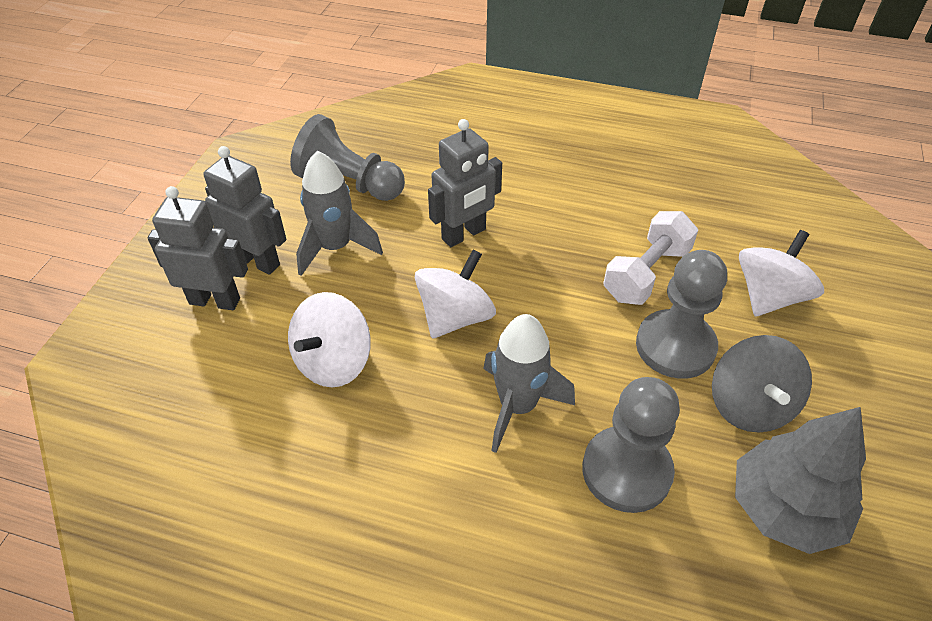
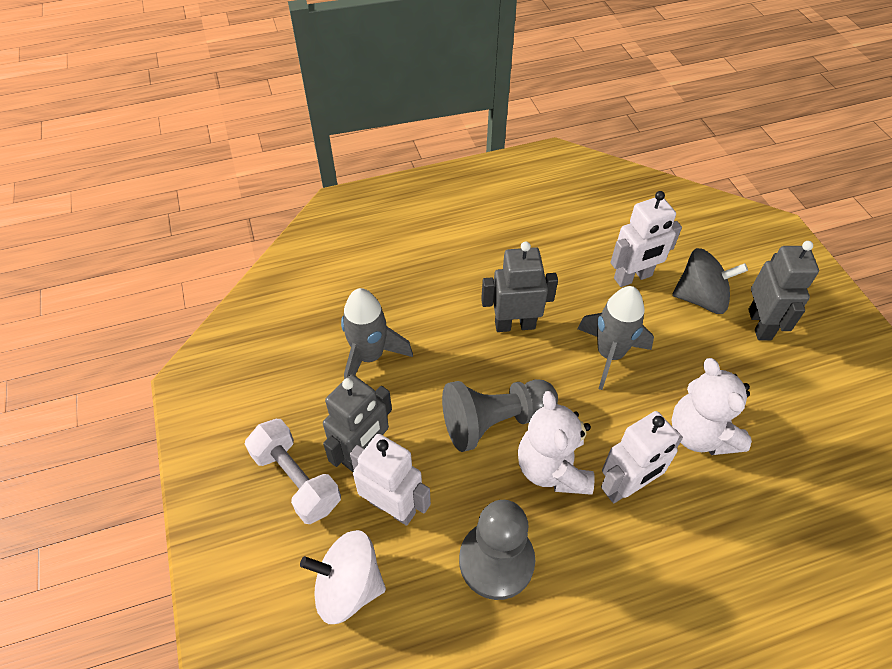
grey pawn: 3 -> 2
grey tree: 1 -> 0
white robot: 0 -> 3
white spinning top: 3 -> 1
white teddy bear: 0 -> 2

